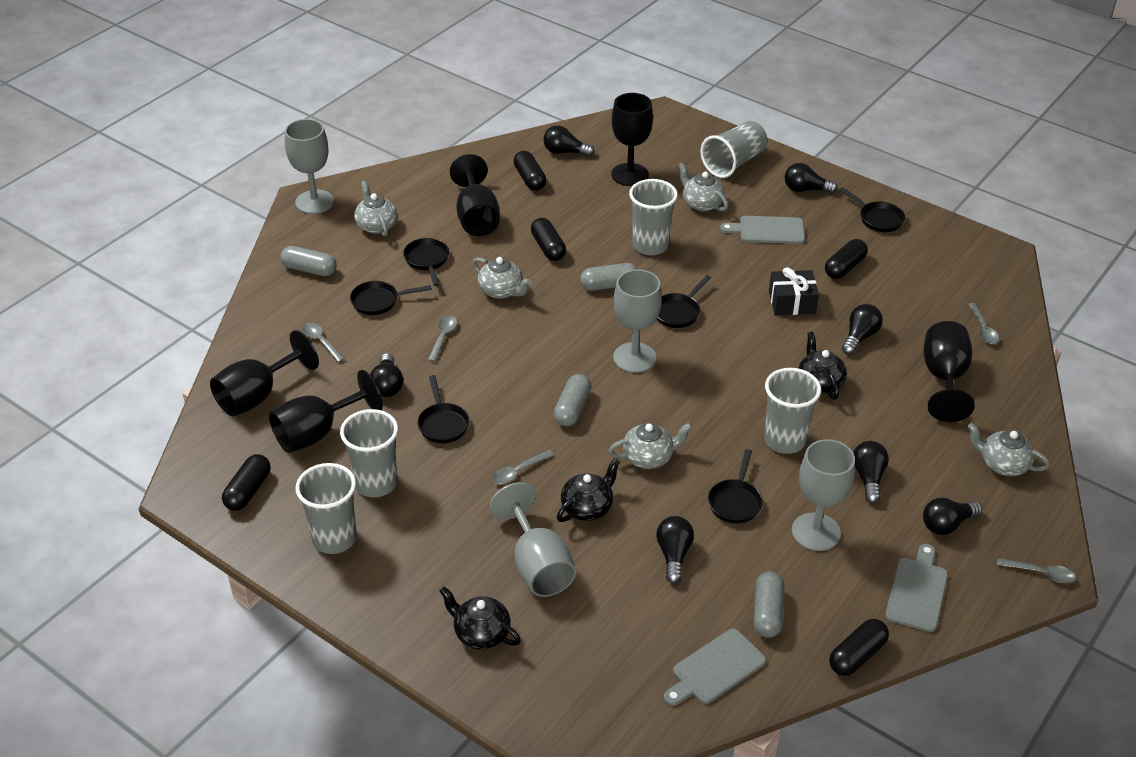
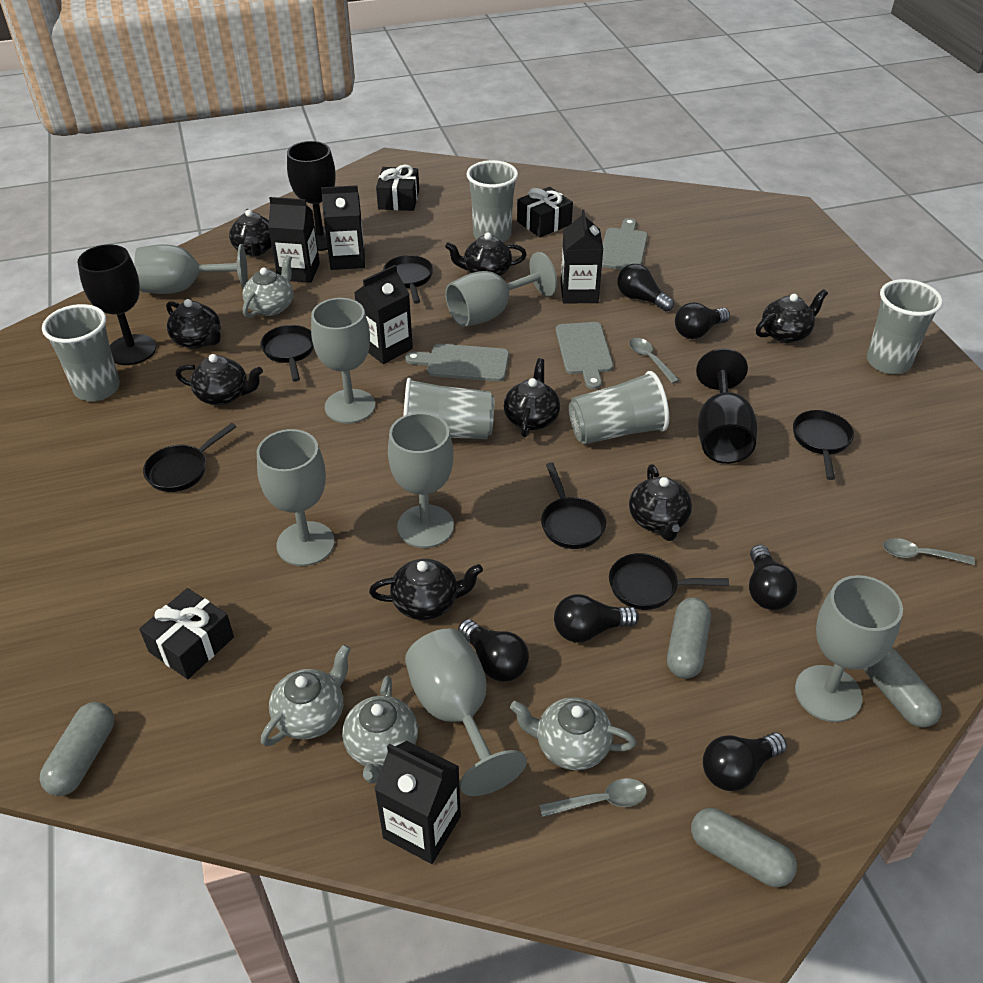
black capsule: 5 -> 0
black carton: 0 -> 5
black gift: 1 -> 3
black goblet: 5 -> 3
black light bulb: 7 -> 6
black teapot: 3 -> 8
grey goblet: 4 -> 7
grey spoon: 5 -> 3
grey teapot: 5 -> 4

